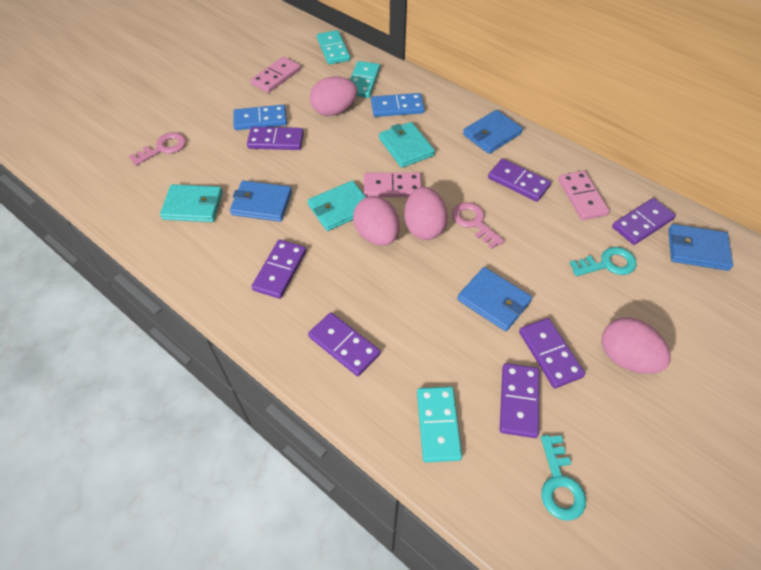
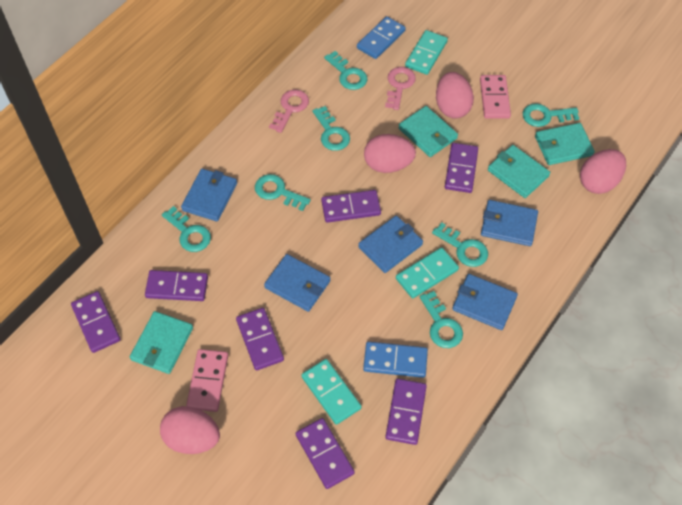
blue wallet: 4 -> 5
pink domino: 3 -> 2
turquoise key: 2 -> 7
turquoise wallet: 3 -> 4

